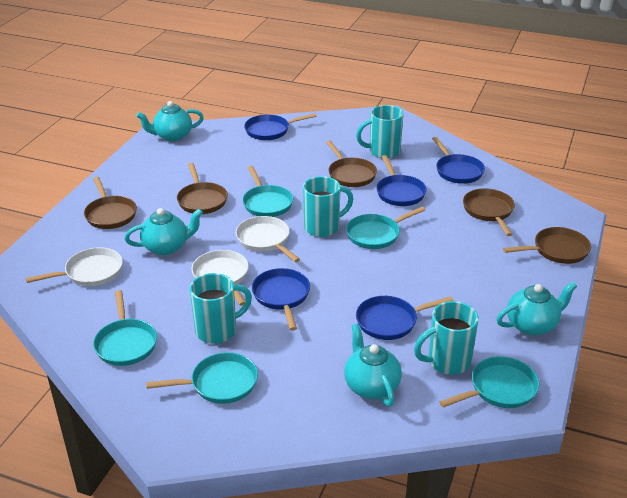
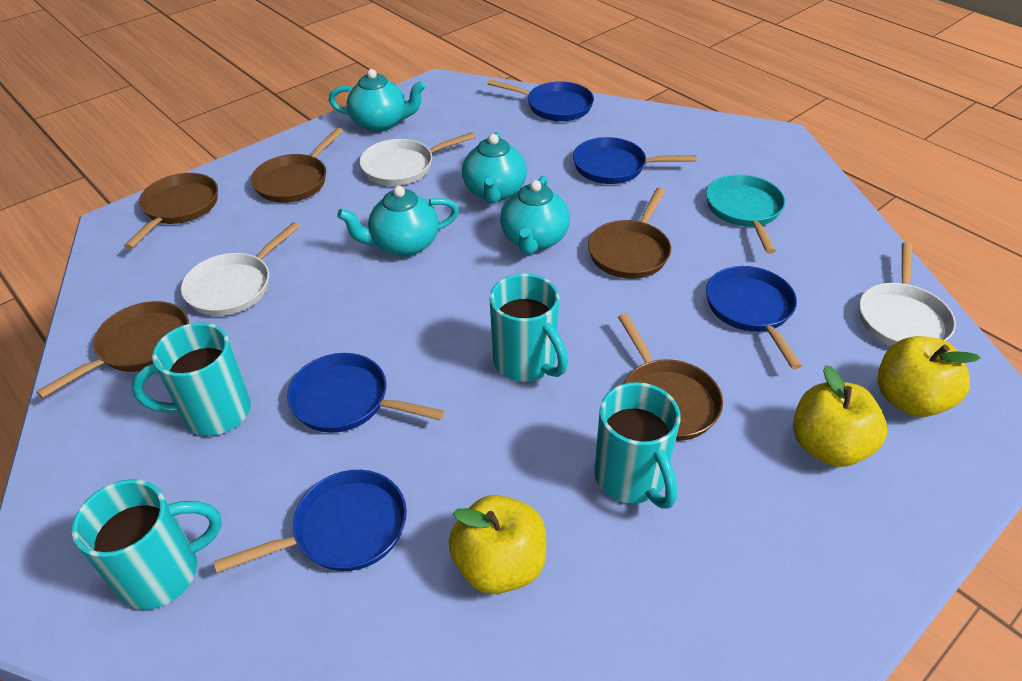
turquoise pan: 5 -> 1
yellow apple: 0 -> 3

